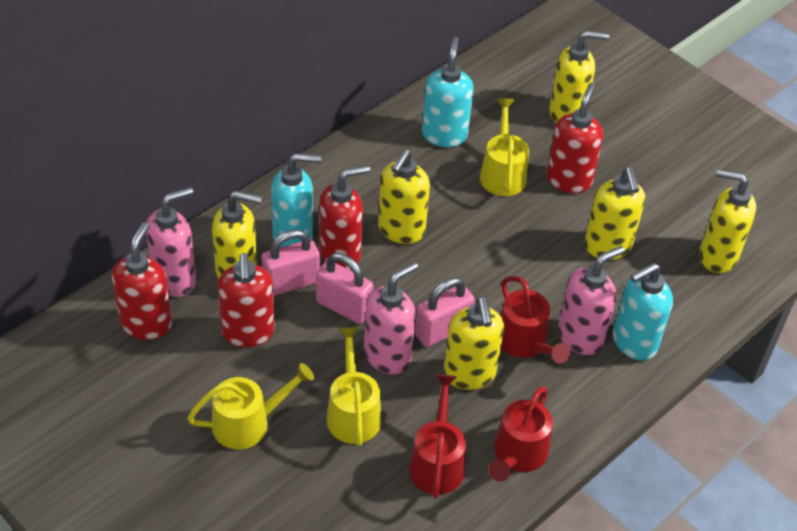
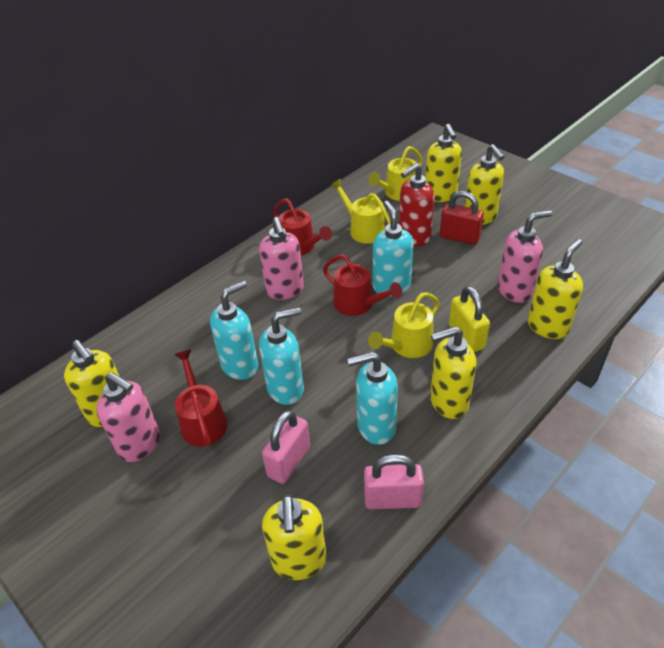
pink padlock: 3 -> 2
red padlock: 0 -> 1
red soap dispenser: 4 -> 1
turquoise soap dispenser: 3 -> 4
yellow padlock: 0 -> 1

